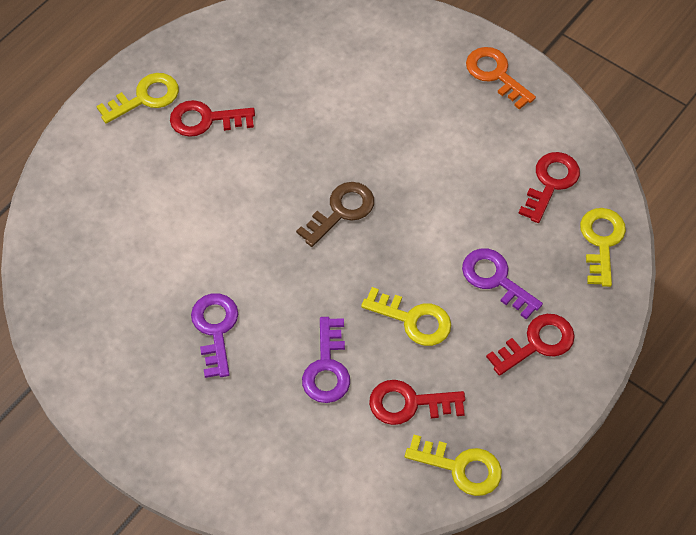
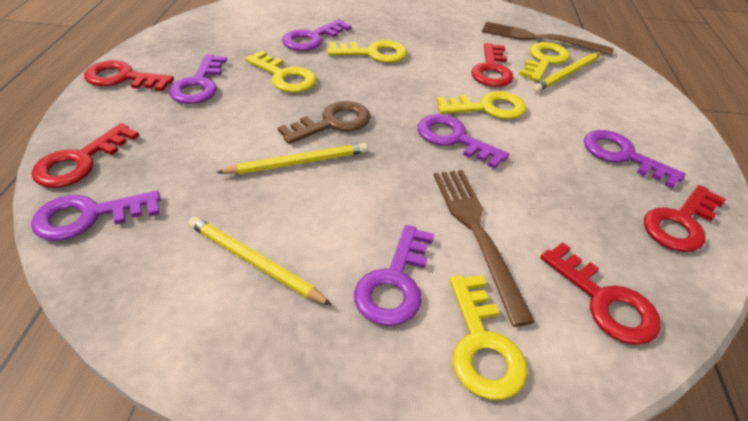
brown fork: 0 -> 2
orange key: 1 -> 0
purple key: 3 -> 6
red key: 4 -> 5
yellow key: 4 -> 5
yellow pencil: 0 -> 3

